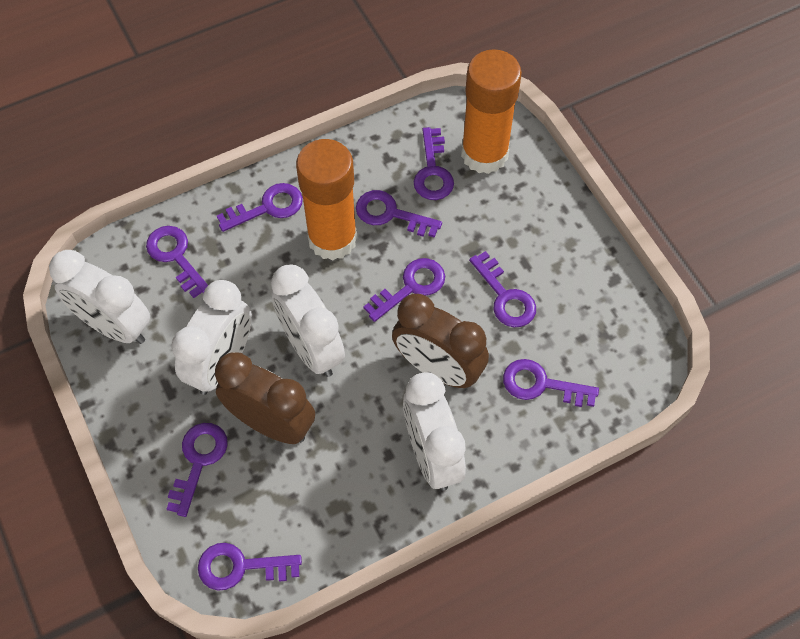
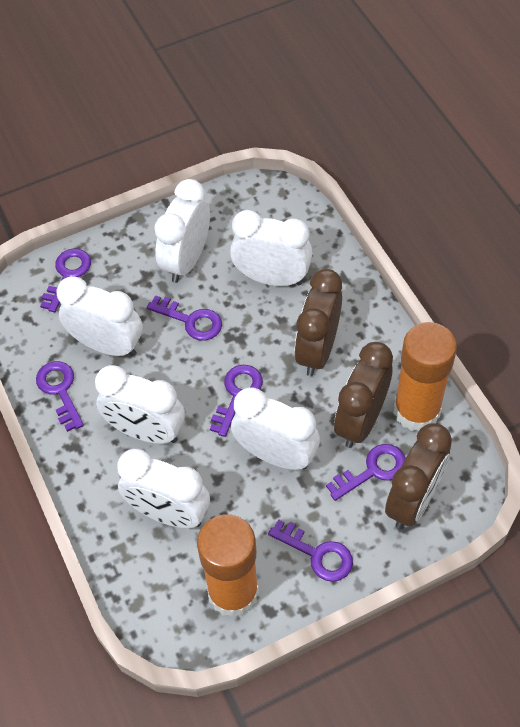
brown clock: 2 -> 3
purple key: 9 -> 6
white clock: 4 -> 6

